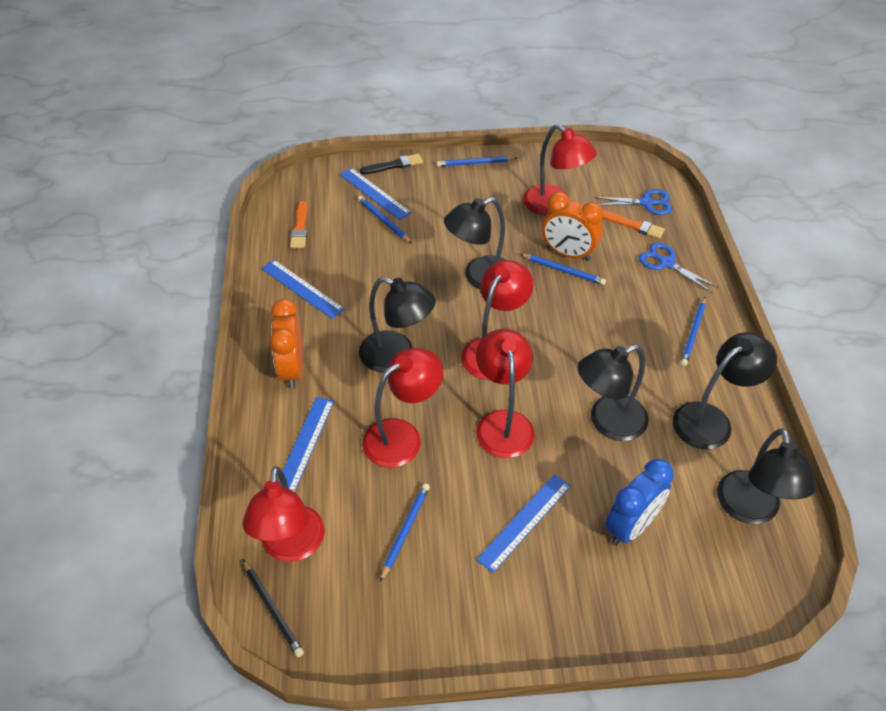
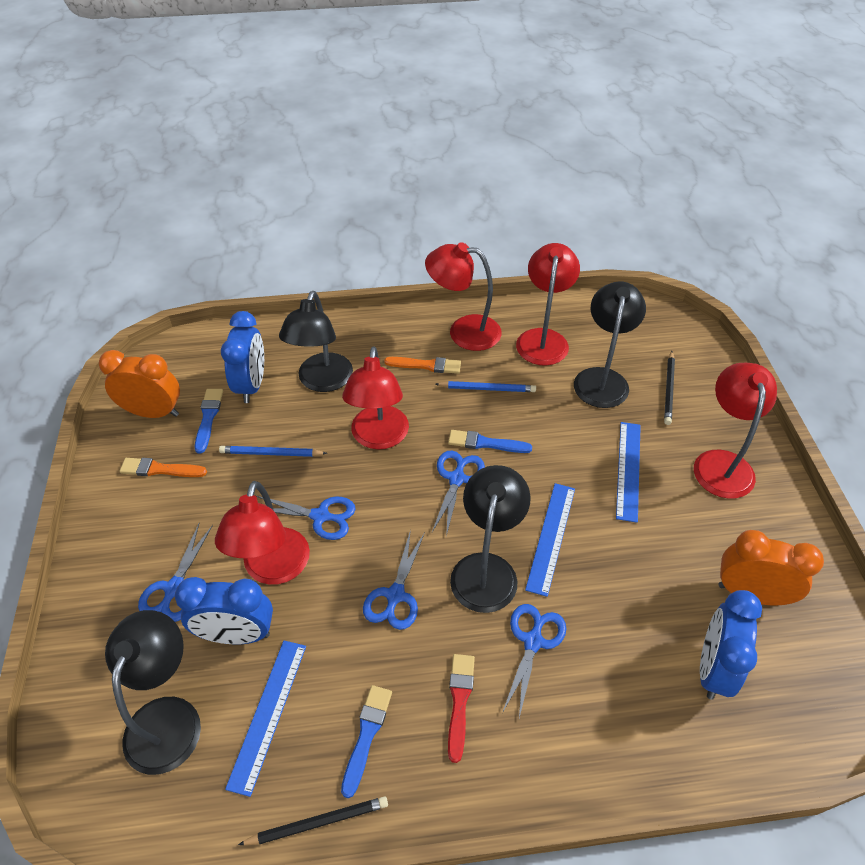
black brush: 1 -> 0
black lamp: 5 -> 4
black pencil: 1 -> 2
blue brush: 0 -> 3
blue clock: 1 -> 3
blue pencil: 5 -> 2
blue ruler: 4 -> 3
blue scissors: 2 -> 5
red brush: 0 -> 1

